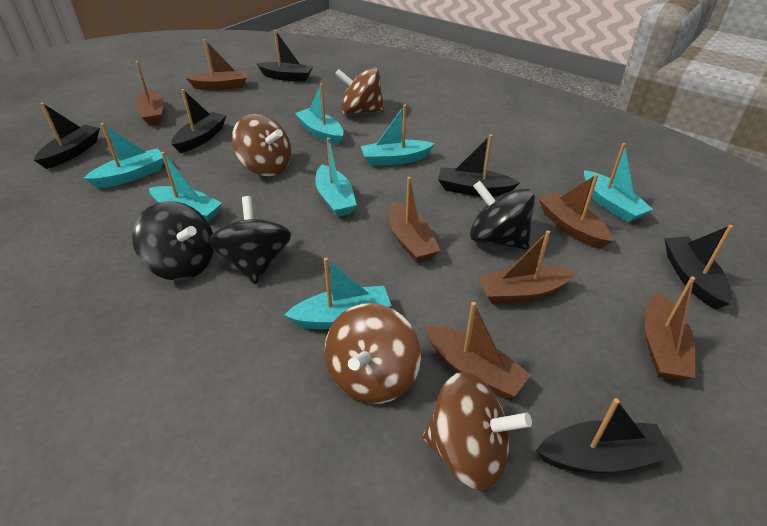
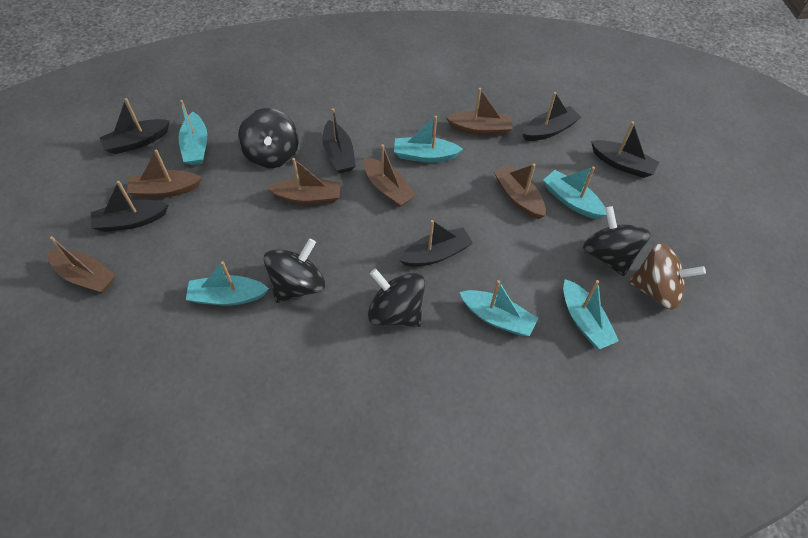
black spinning top: 3 -> 4
brown boat: 7 -> 6
brown spinning top: 4 -> 1
turquoise boat: 7 -> 6

